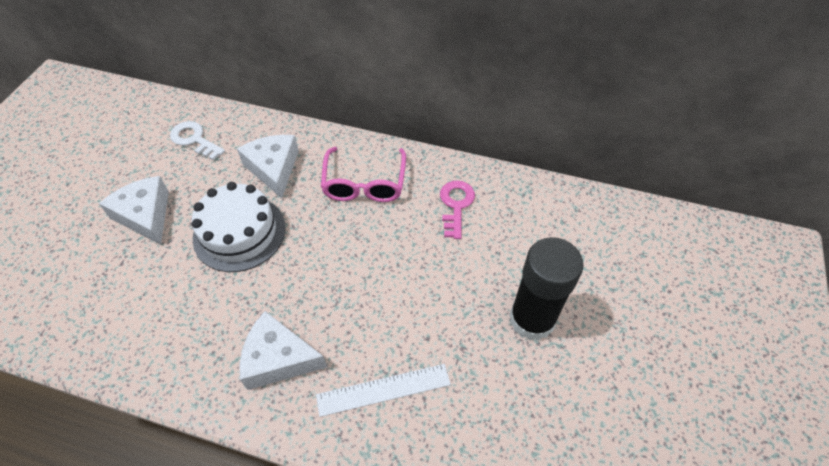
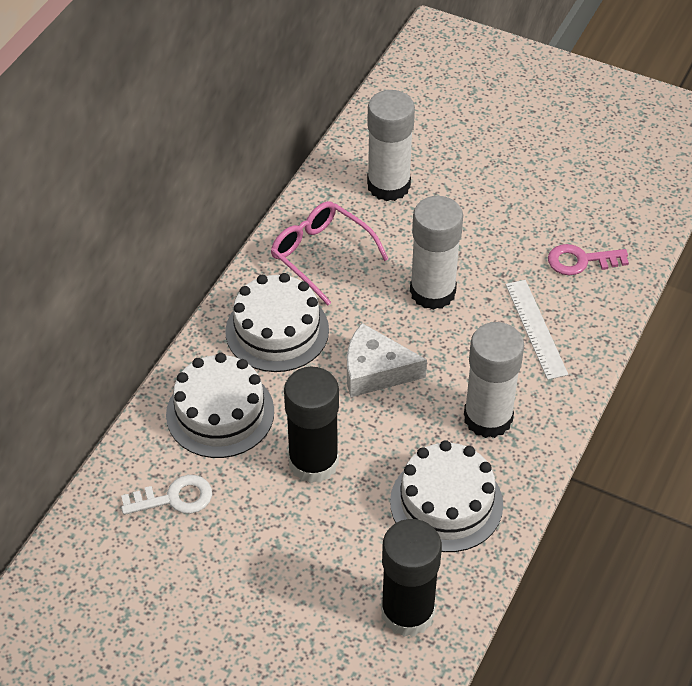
black glue stick: 1 -> 2
white cake: 1 -> 3
white cheese: 3 -> 1
white glue stick: 0 -> 3

